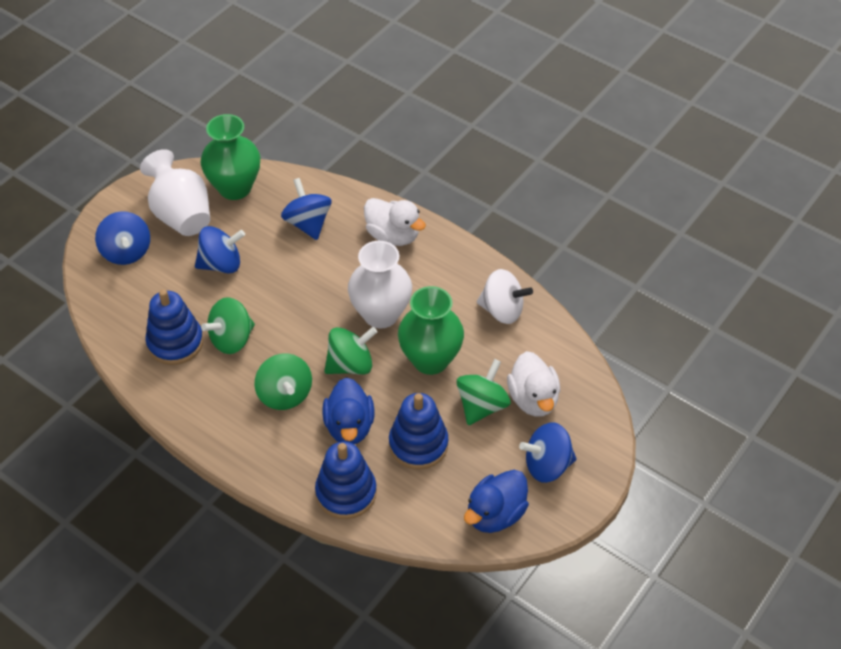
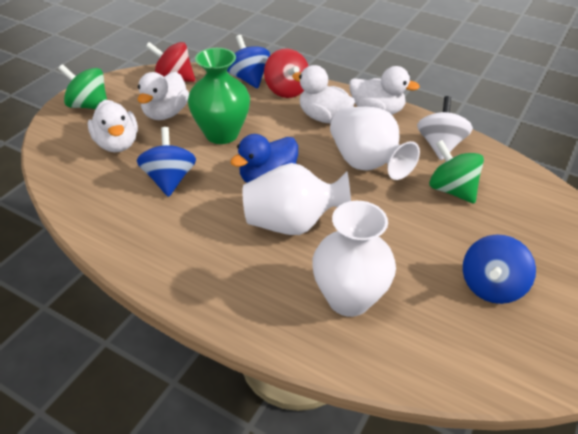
blue duck: 2 -> 1
blue spinning top: 4 -> 3
blue stacking toy: 3 -> 0
green spinning top: 4 -> 2
green vase: 2 -> 1
red spinning top: 0 -> 2
white duck: 2 -> 4
white vase: 2 -> 3

